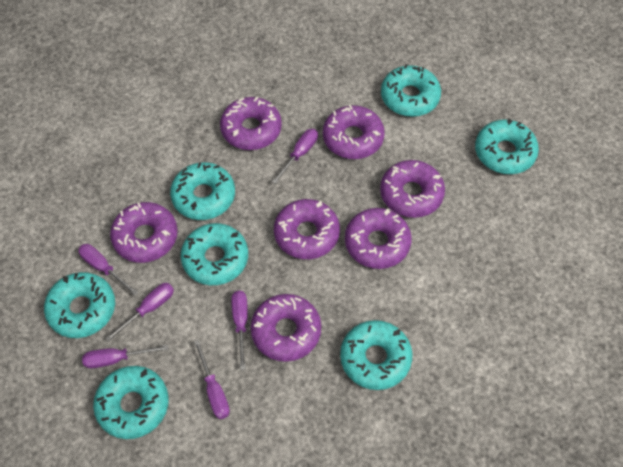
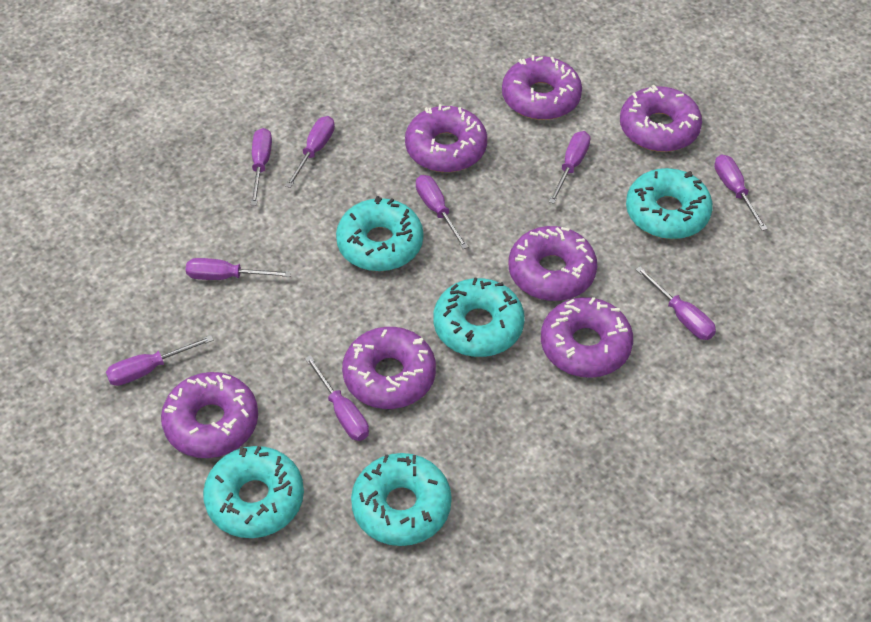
purple screwdriver: 6 -> 9
turquoise donut: 7 -> 5

